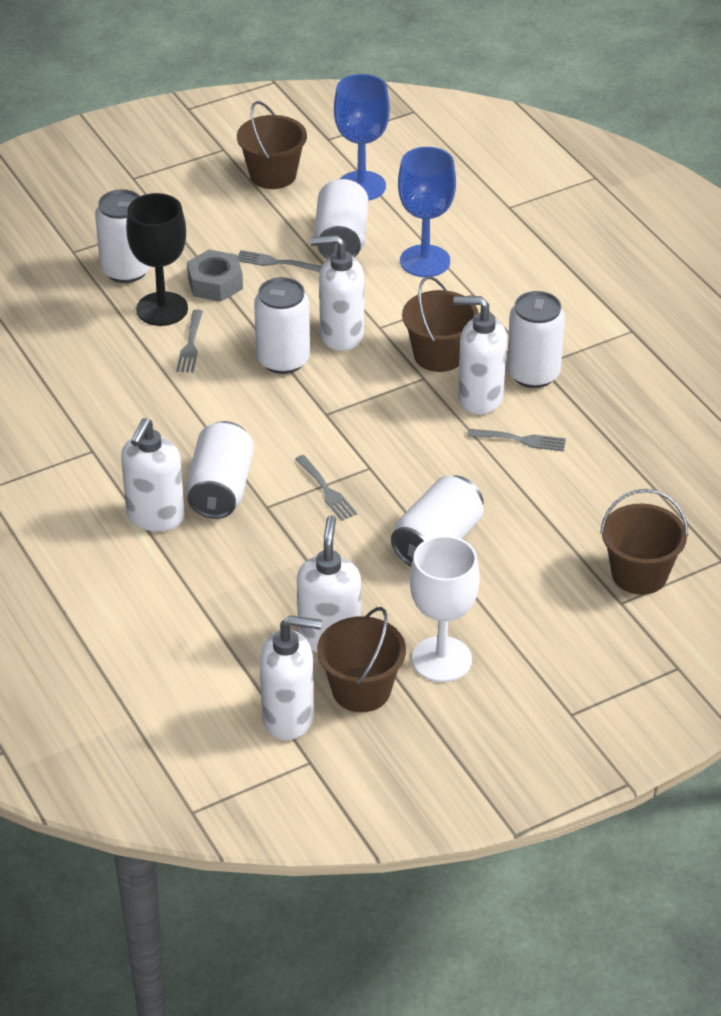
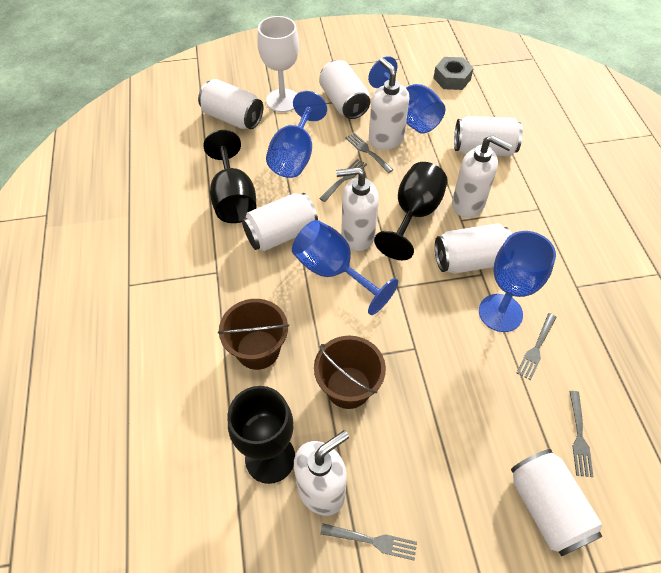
black goblet: 1 -> 3
blue goblet: 2 -> 4
brown bucket: 4 -> 2
grey fork: 4 -> 5
white soap dispenser: 5 -> 4

